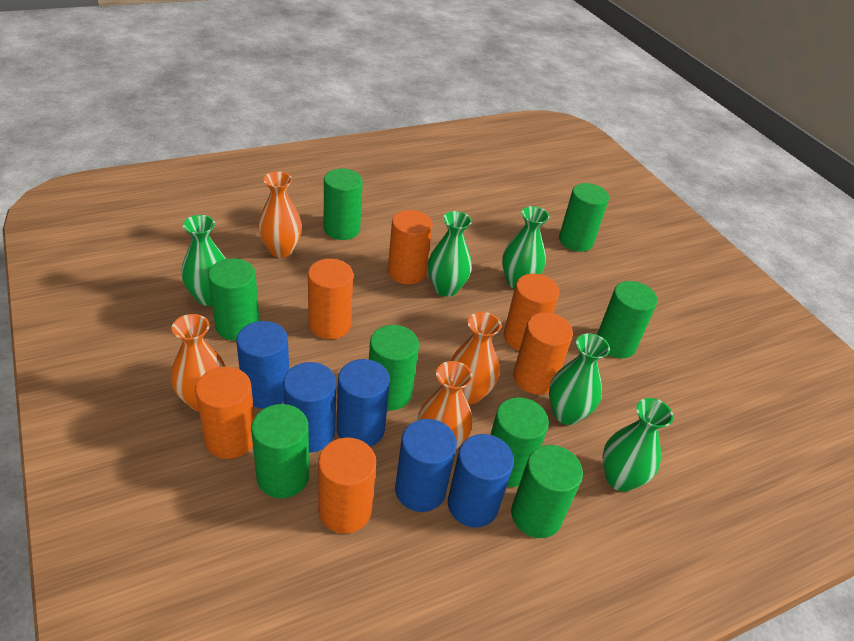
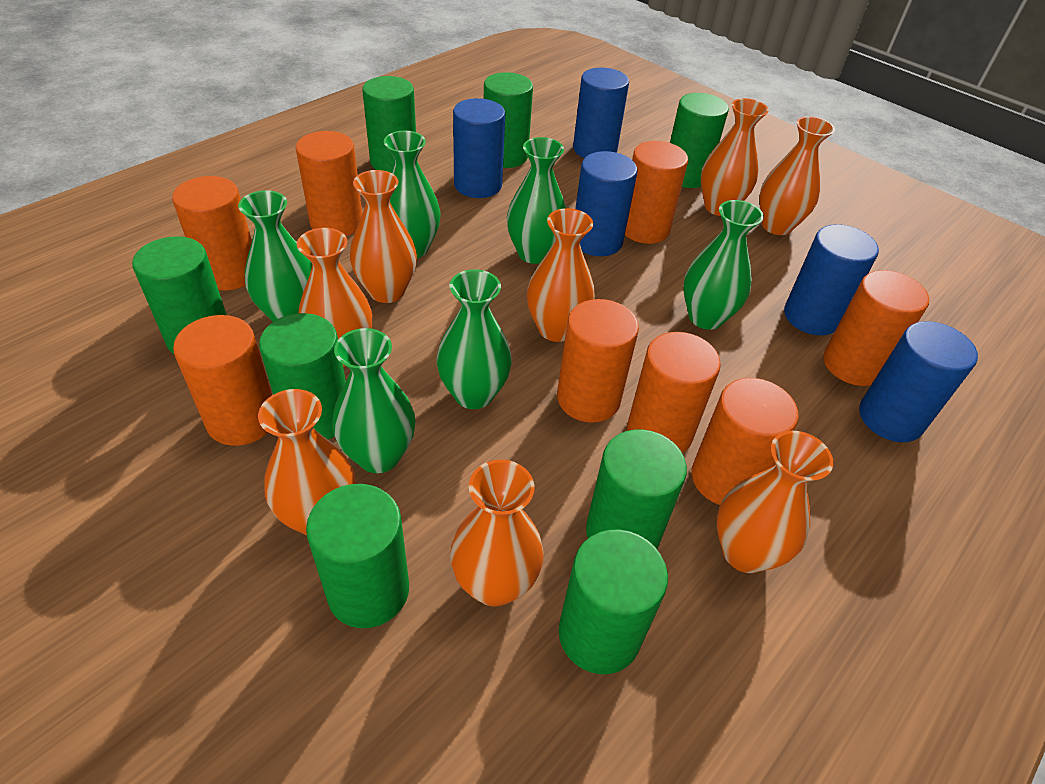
green vase: 5 -> 6
orange cylinder: 6 -> 8
orange vase: 4 -> 8

